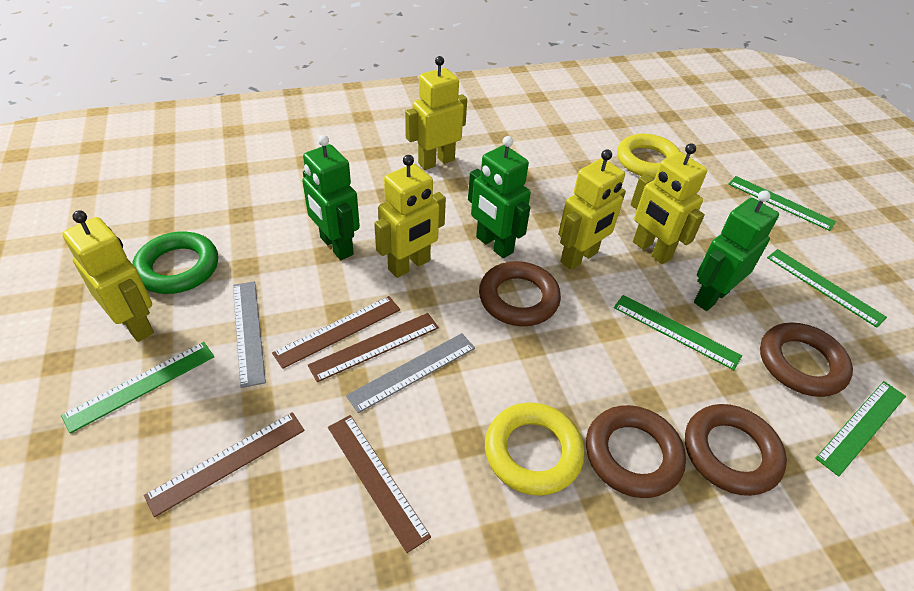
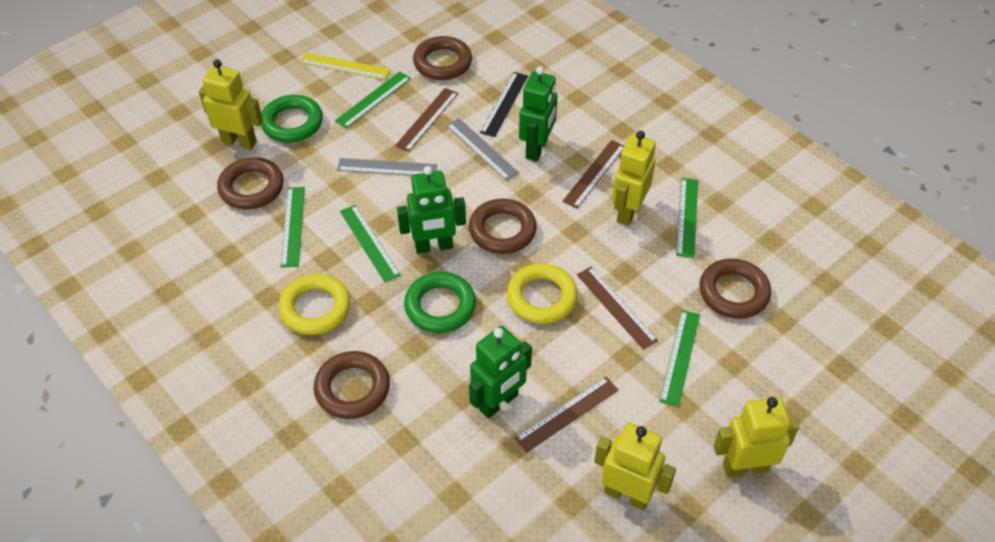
black ruler: 0 -> 1
brown ring: 4 -> 5
green ring: 1 -> 2
yellow robot: 5 -> 4
yellow ruler: 0 -> 1

